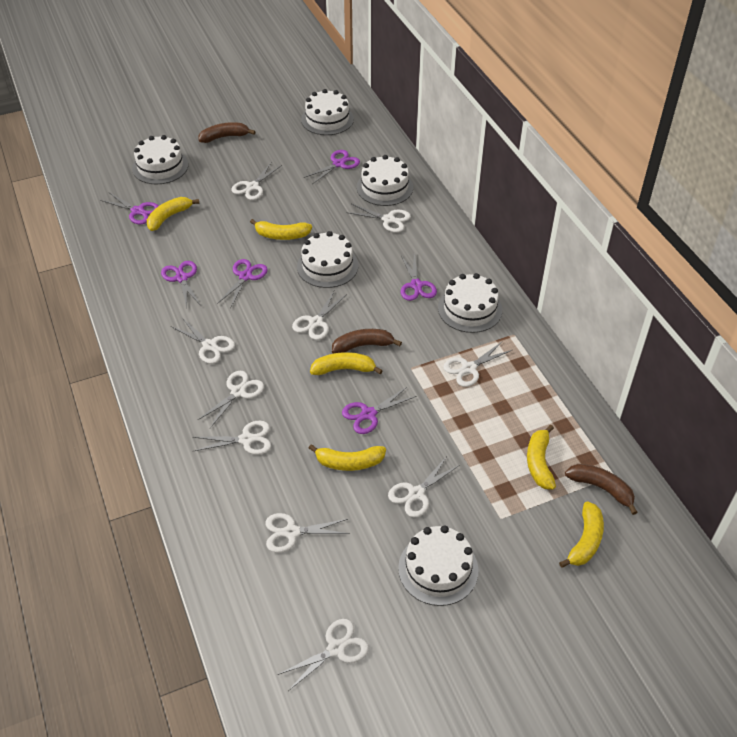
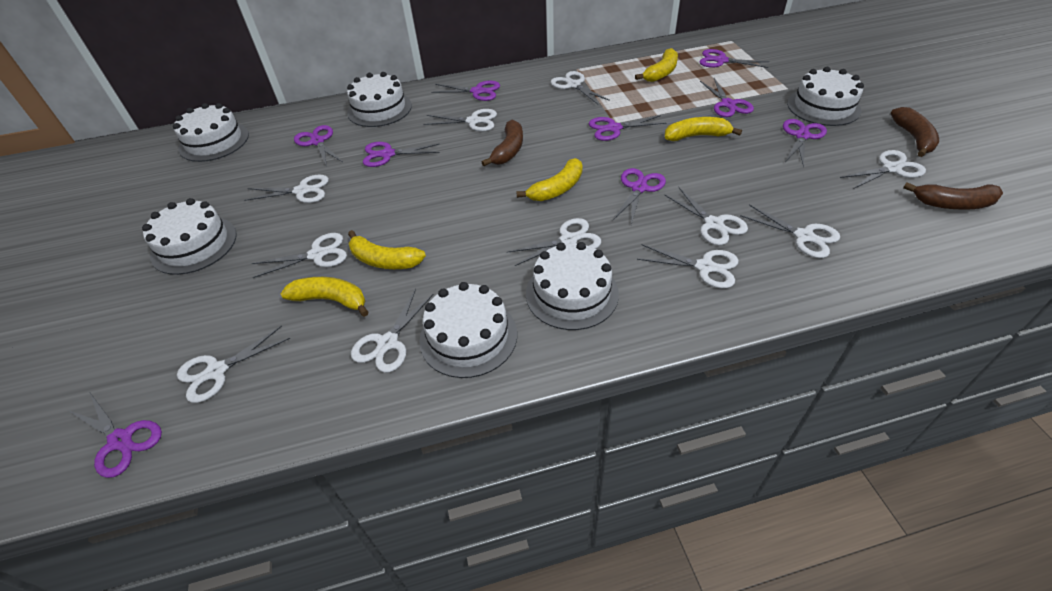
purple scissors: 6 -> 9
white scissors: 10 -> 11
yellow banana: 6 -> 5

